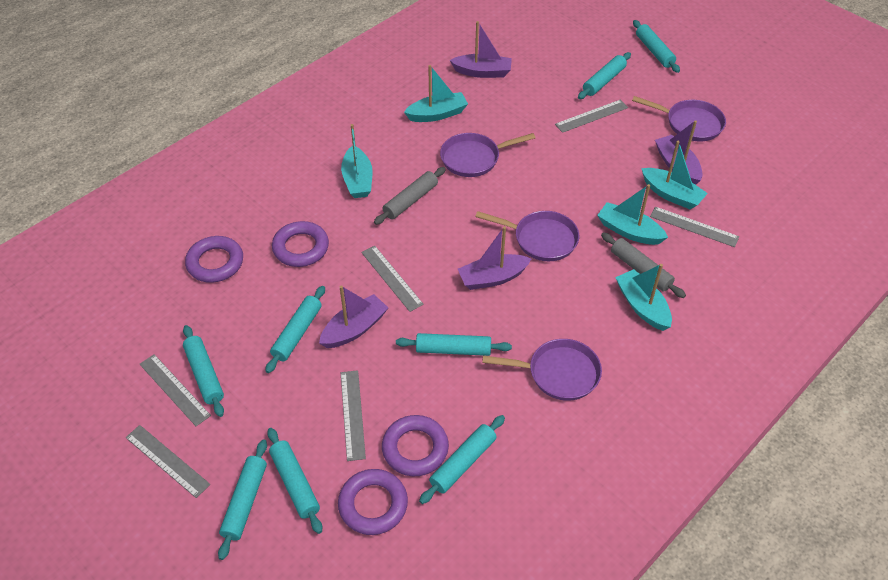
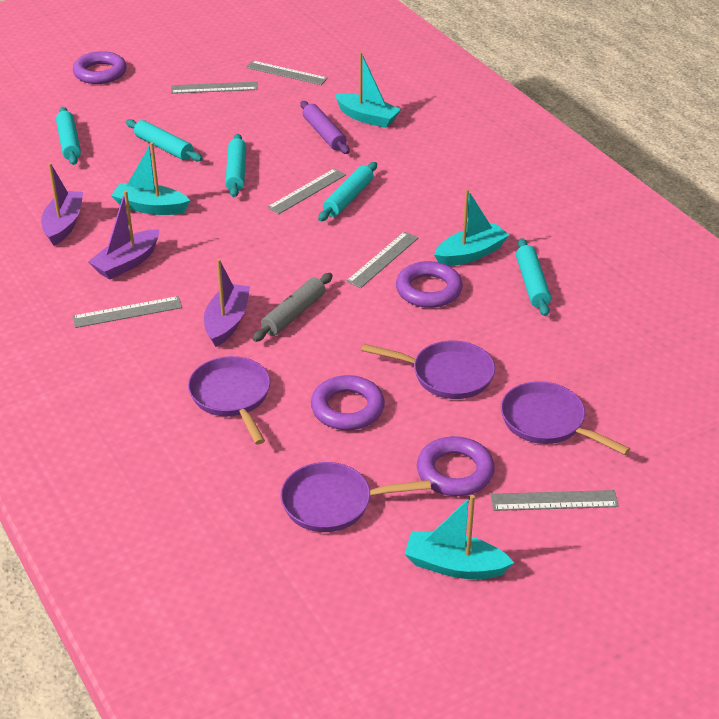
grey rolling pin: 2 -> 1
purple boat: 4 -> 3
purple rolling pin: 0 -> 1
turquoise boat: 5 -> 4
turquoise rolling pin: 8 -> 5

